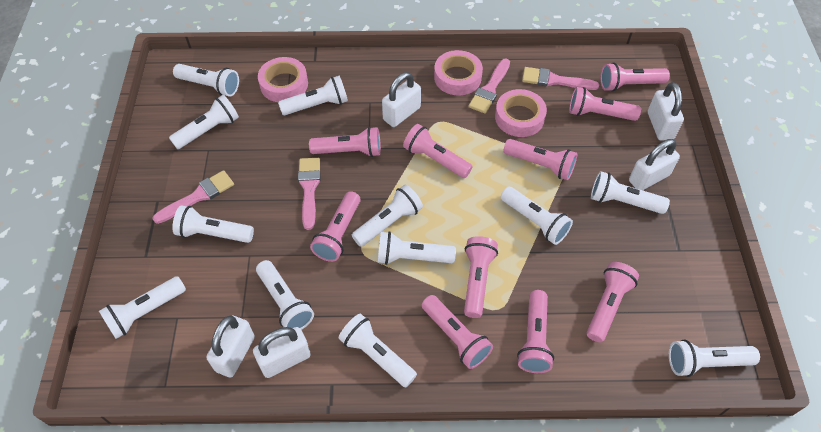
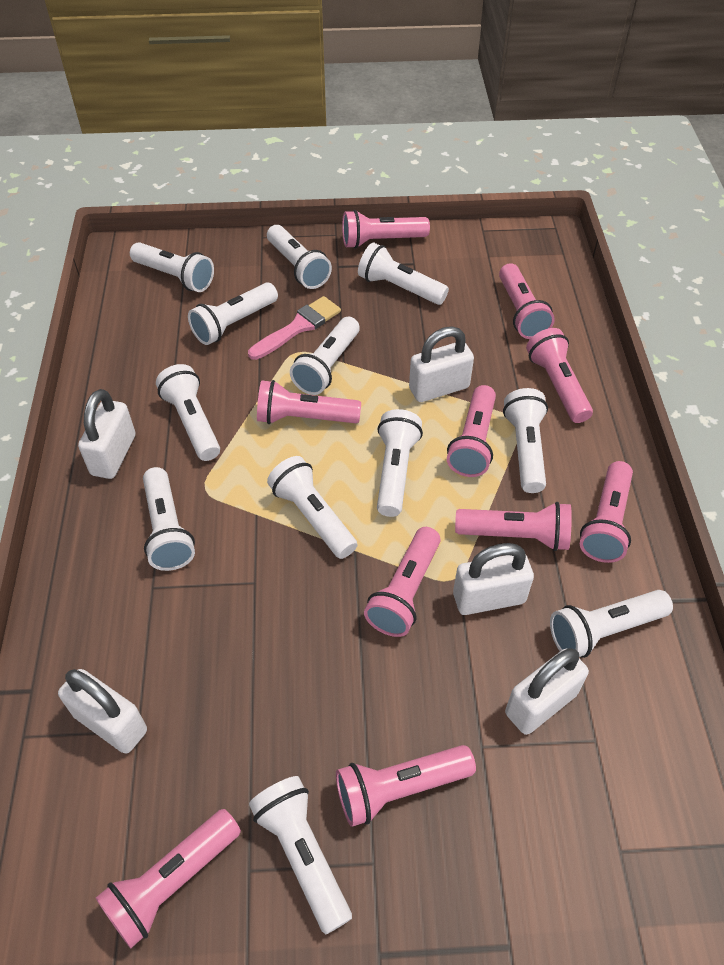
pink brush: 4 -> 1
pink tape: 3 -> 0

